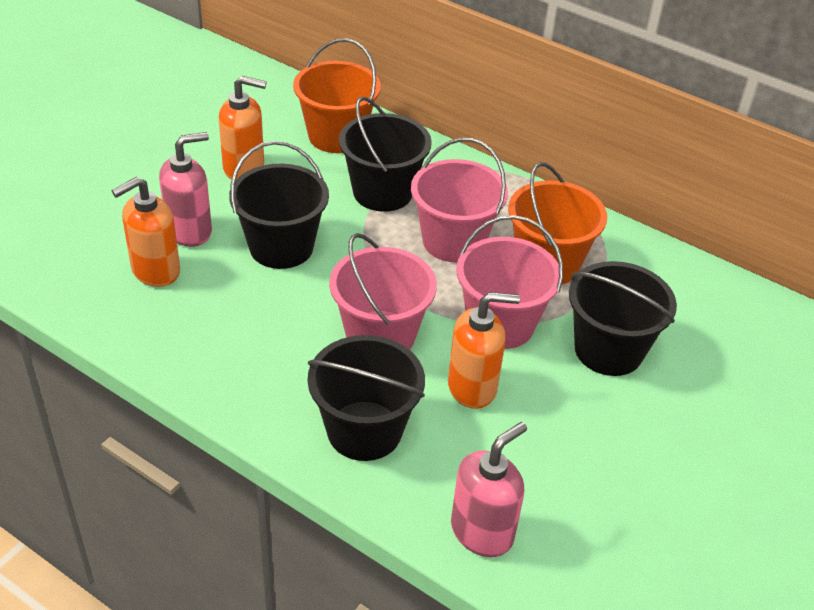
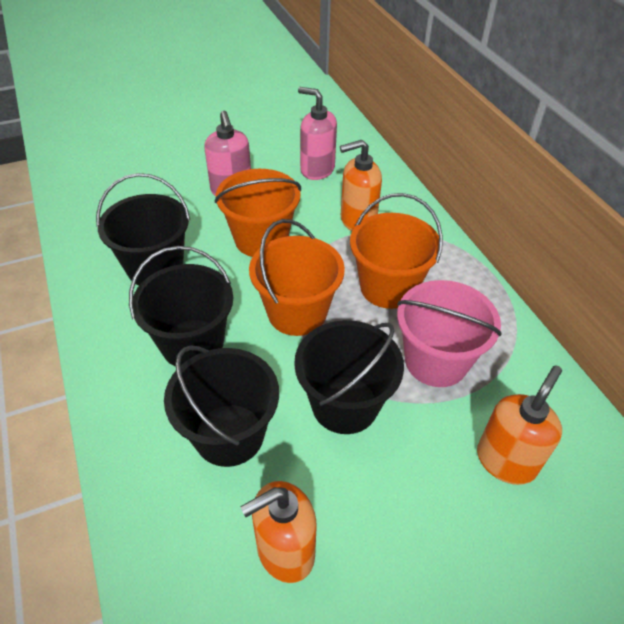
orange bucket: 2 -> 3
pink bucket: 3 -> 1

